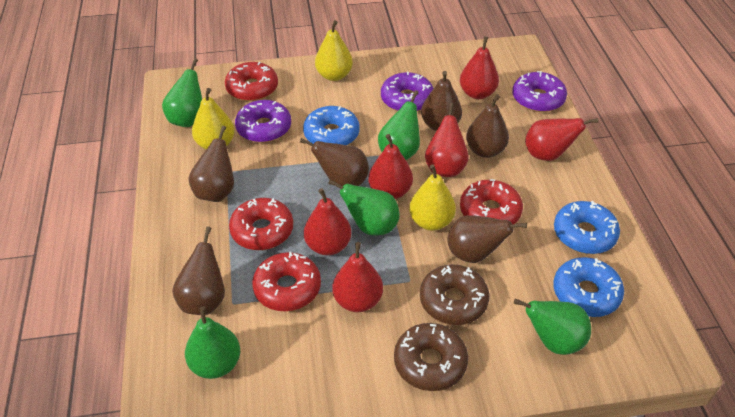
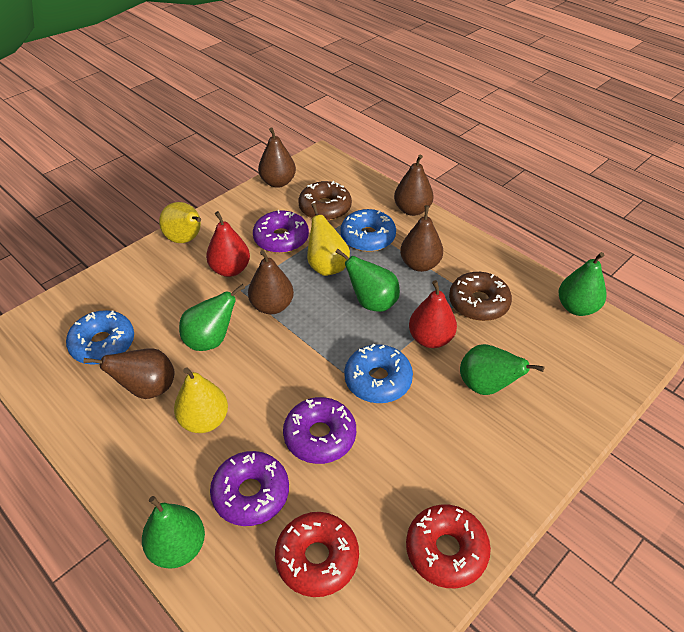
brown pear: 6 -> 5
red donut: 4 -> 2
red pear: 6 -> 2

